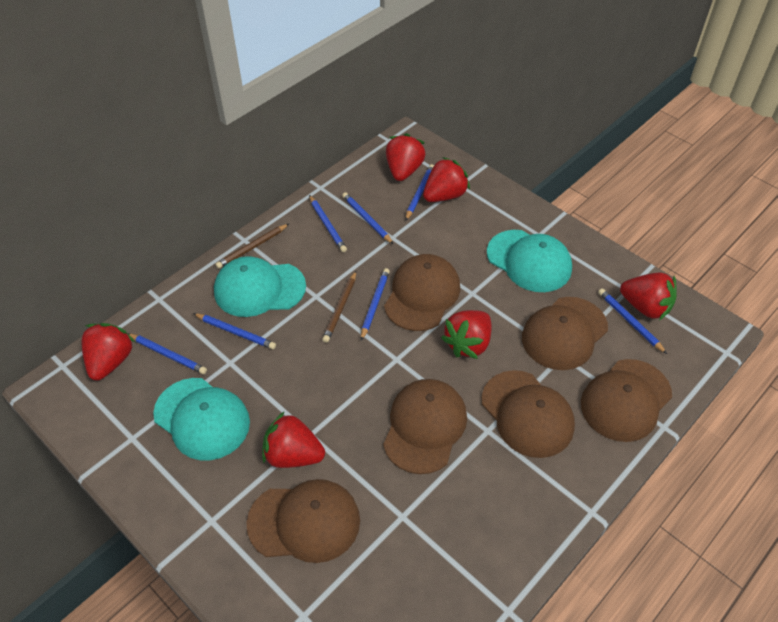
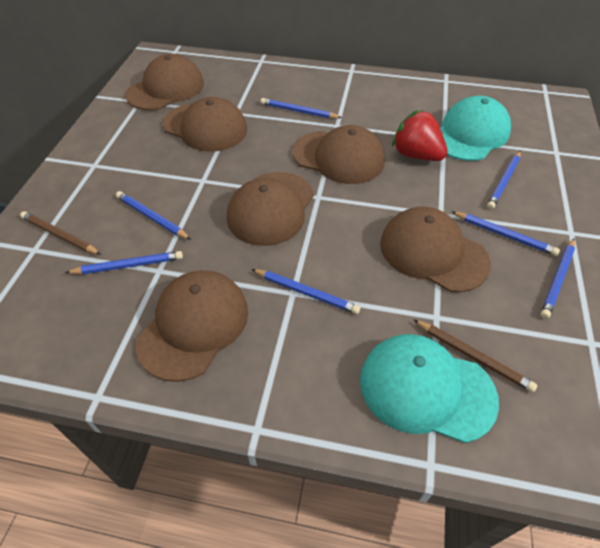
red strawberry: 6 -> 1
turquoise cap: 3 -> 2

